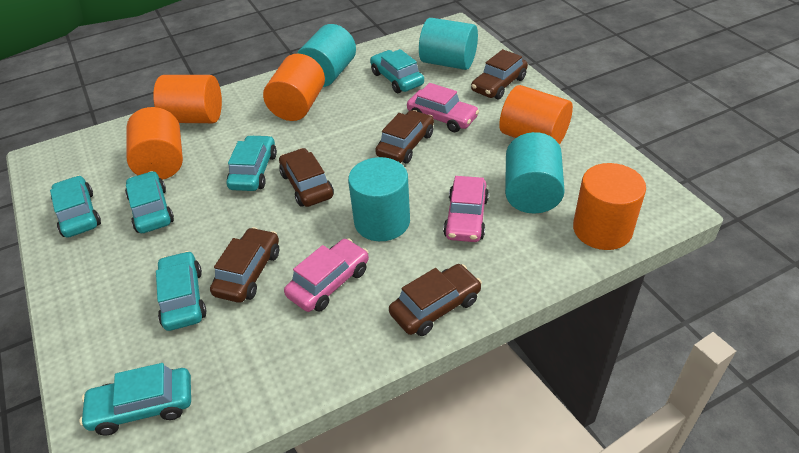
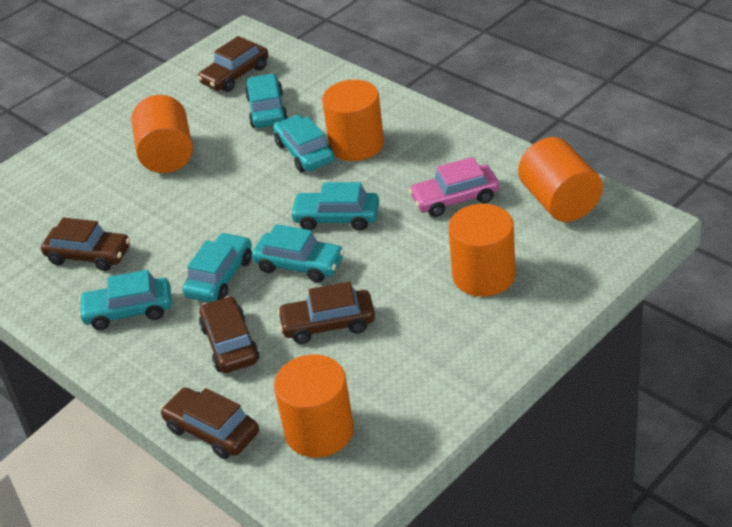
pink car: 3 -> 1
turquoise cylinder: 4 -> 0

